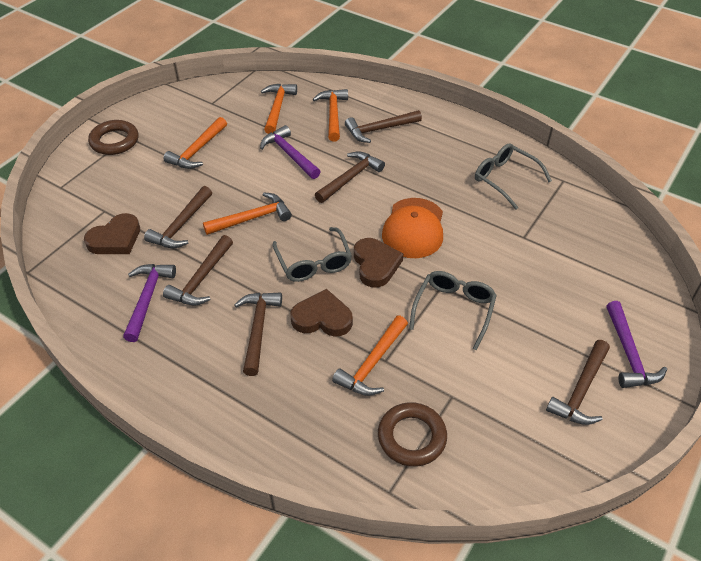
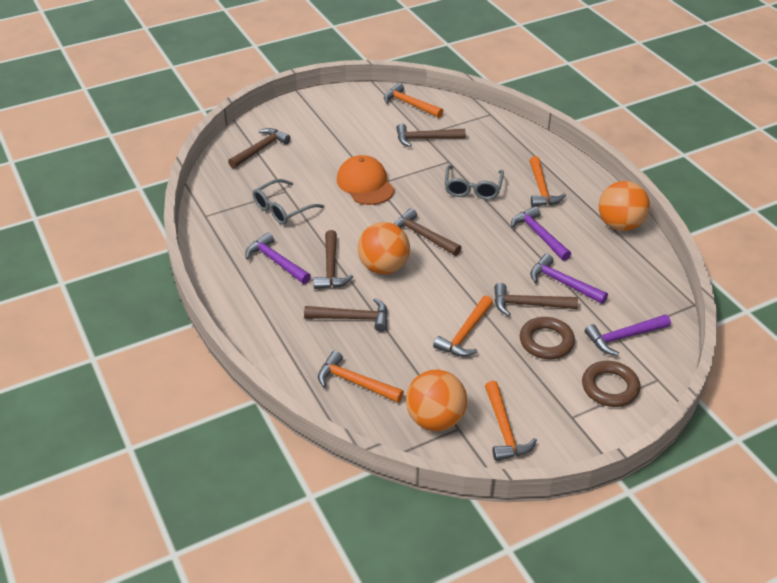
brown heart: 3 -> 0
grey glasses: 3 -> 2
orange ball: 0 -> 3
purple hammer: 3 -> 4

